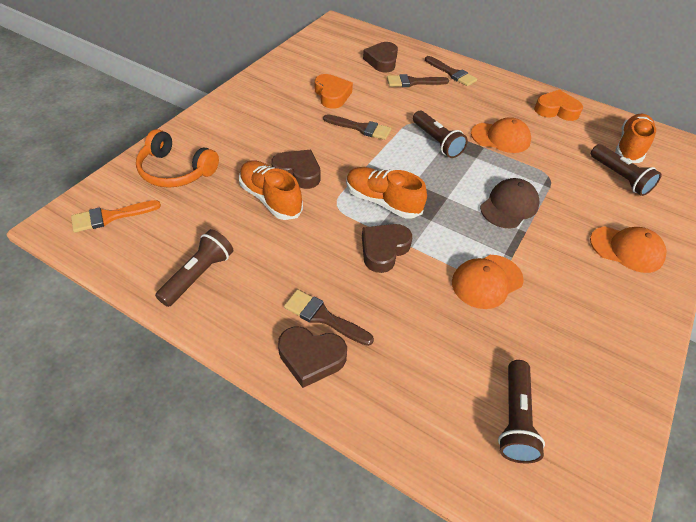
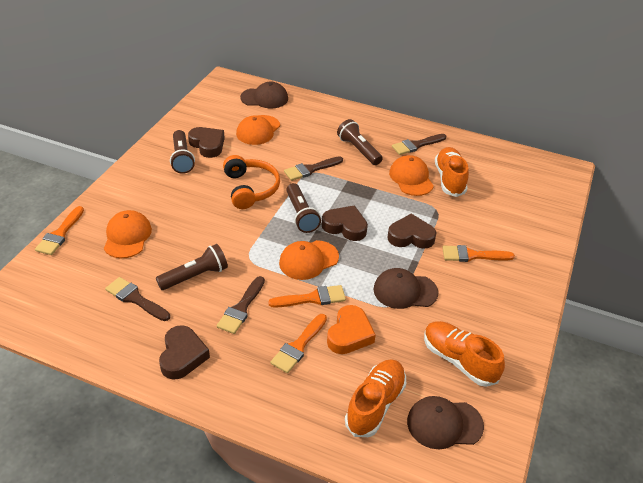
brown cap: 1 -> 3
orange brush: 1 -> 4
orange cap: 3 -> 4
orange heart: 2 -> 1

